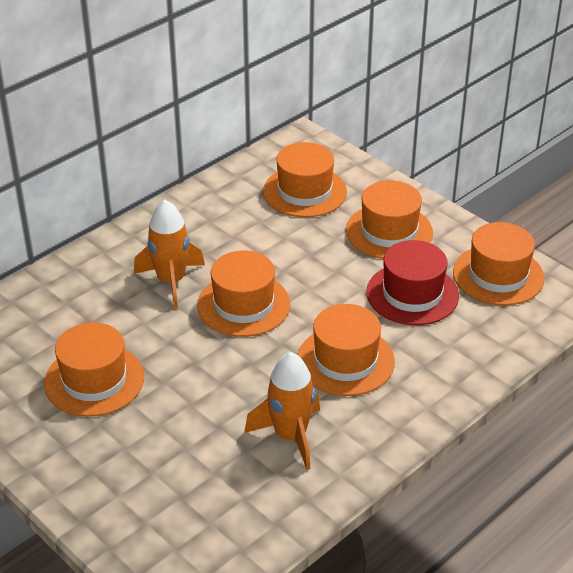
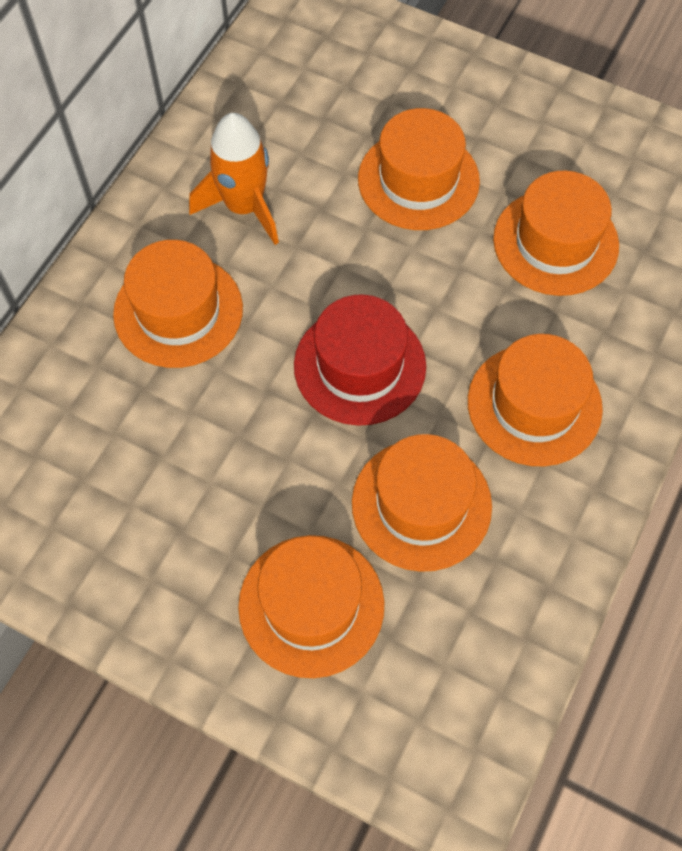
orange rocket: 2 -> 1

